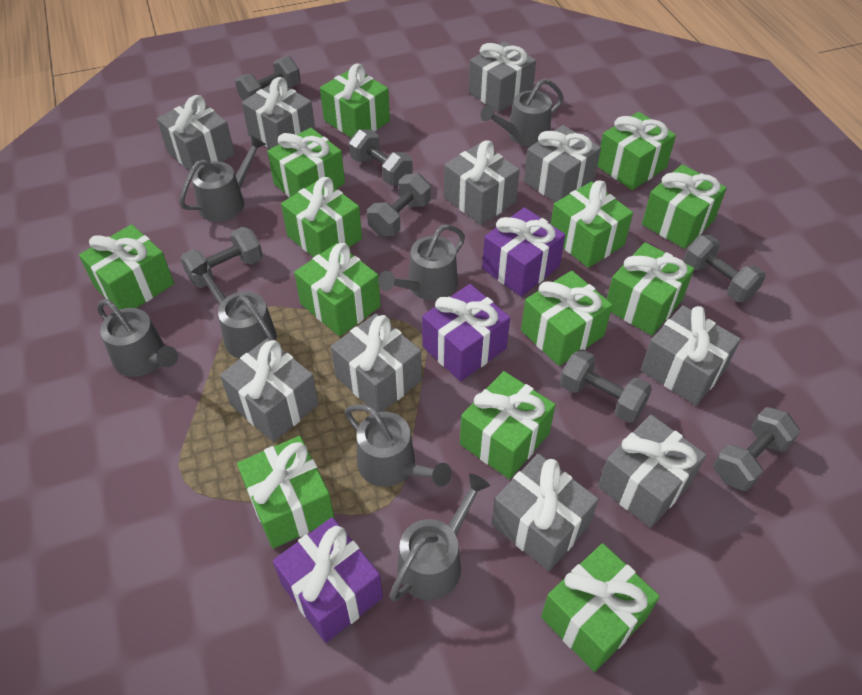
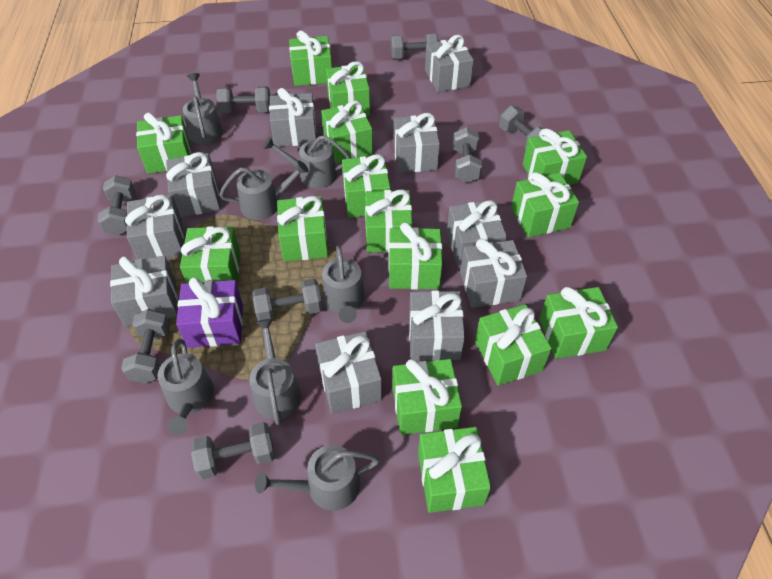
green gift: 13 -> 15
grey dumbbell: 7 -> 8
purple gift: 3 -> 1

